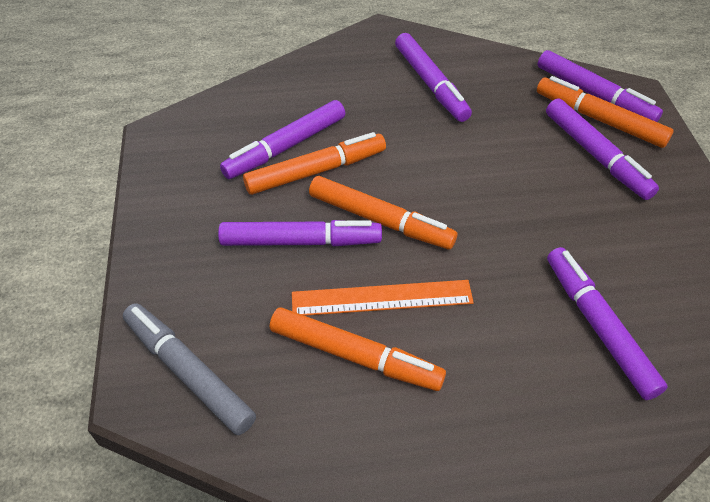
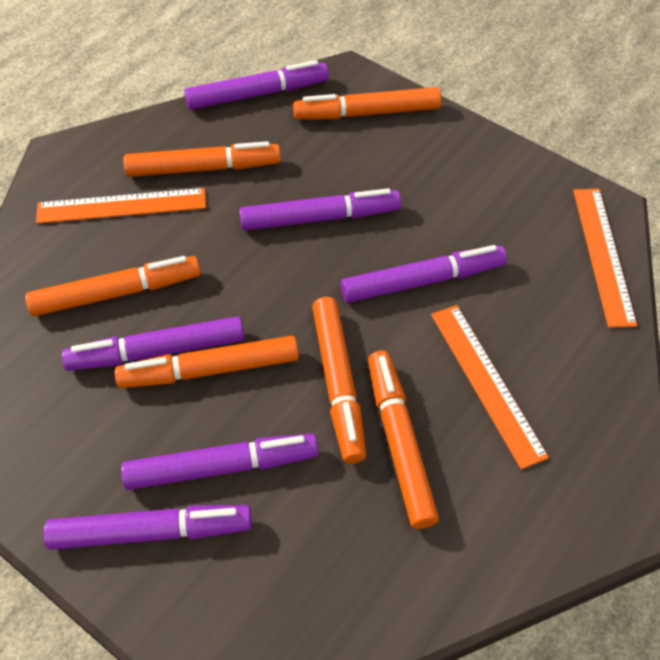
grey marker: 1 -> 0
orange marker: 4 -> 6
orange ruler: 1 -> 3

